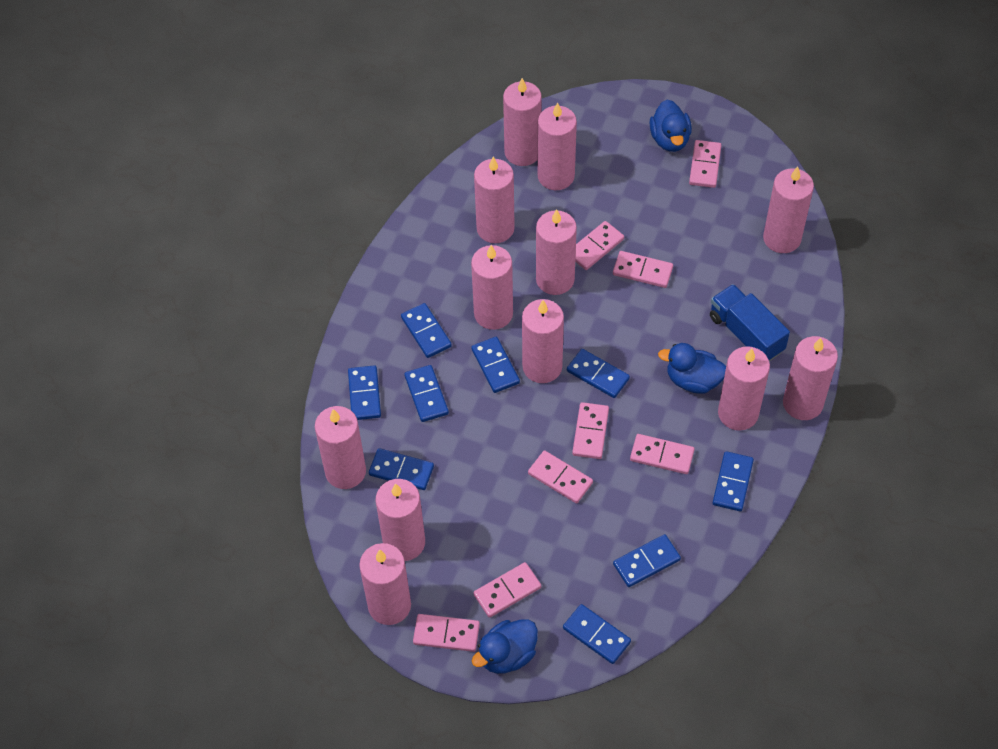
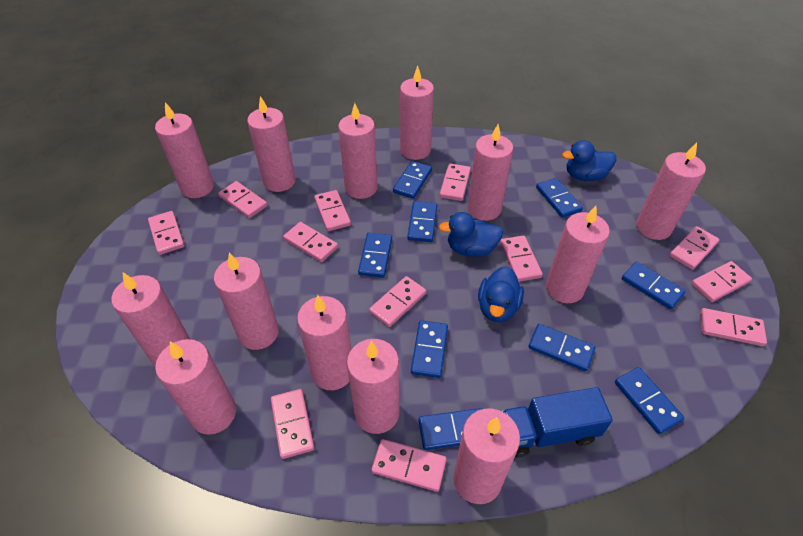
pink candle: 12 -> 13
pink domino: 8 -> 12

